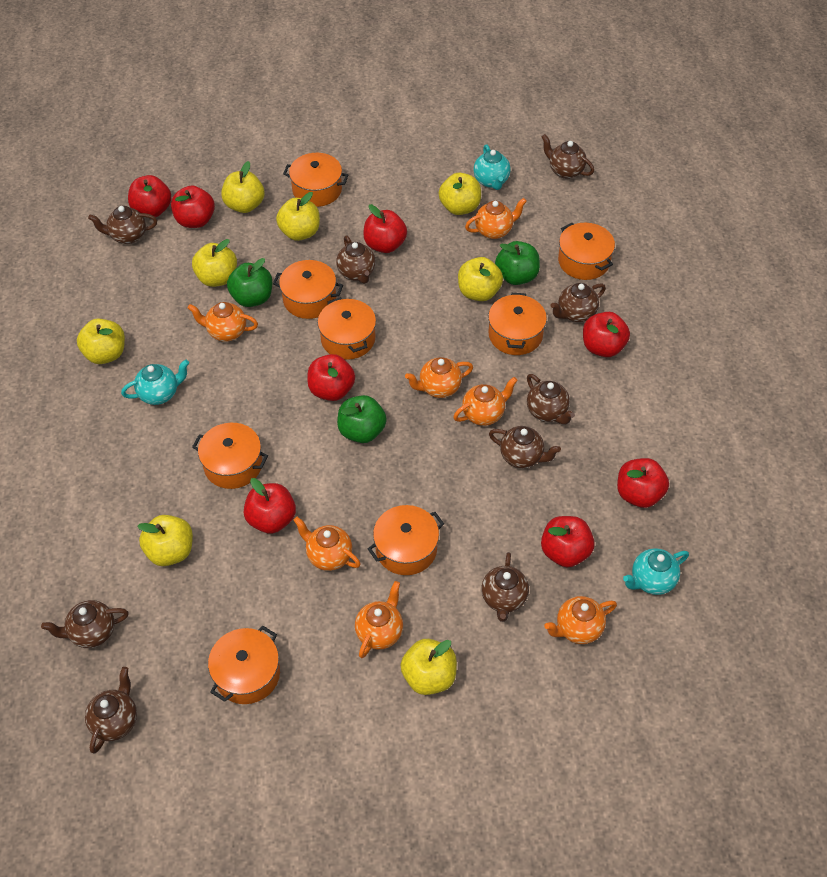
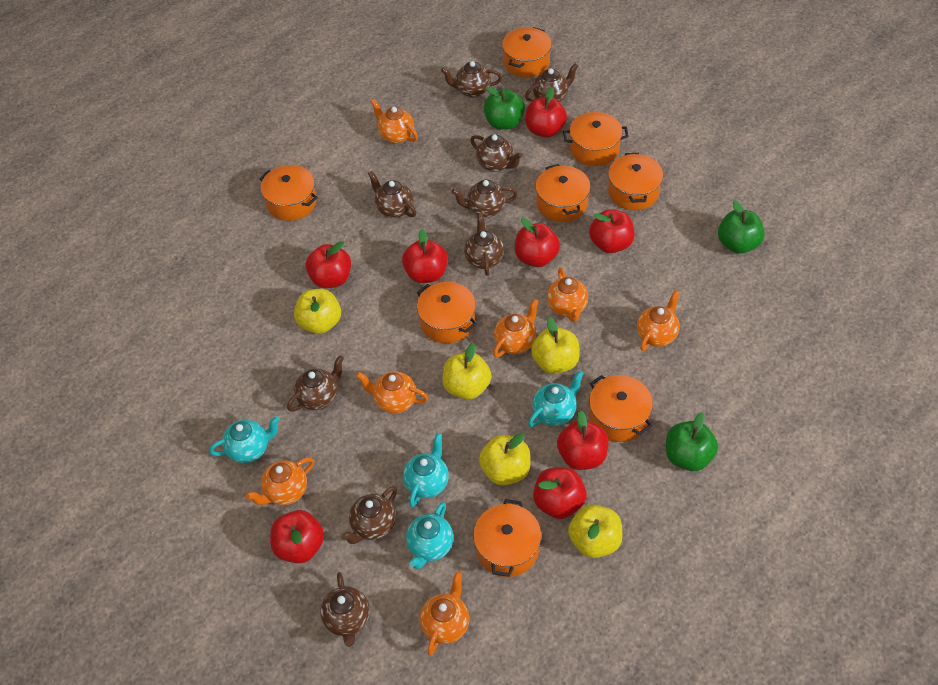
turquoise teapot: 3 -> 4
yellow apple: 8 -> 5

